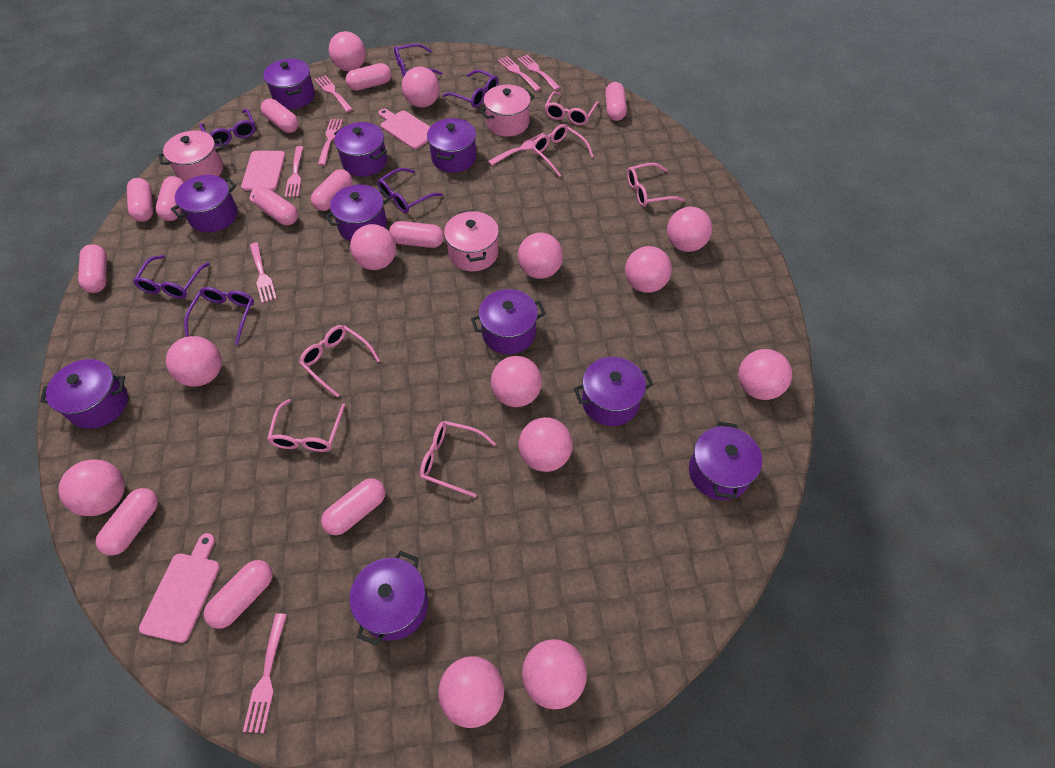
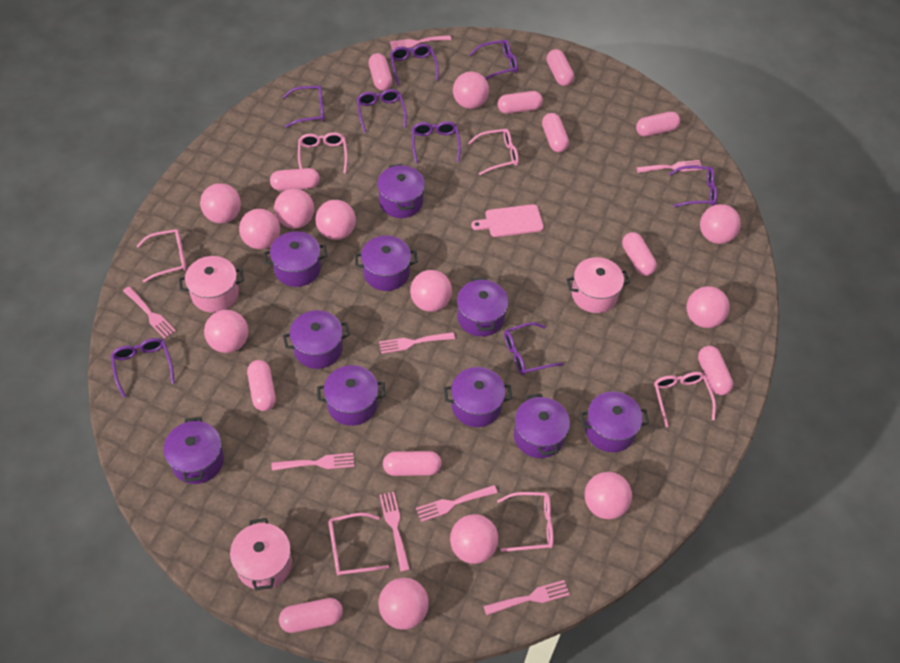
pink ball: 13 -> 12
pink capsule: 12 -> 11
pink cutting board: 3 -> 1
purple glasses: 6 -> 8

